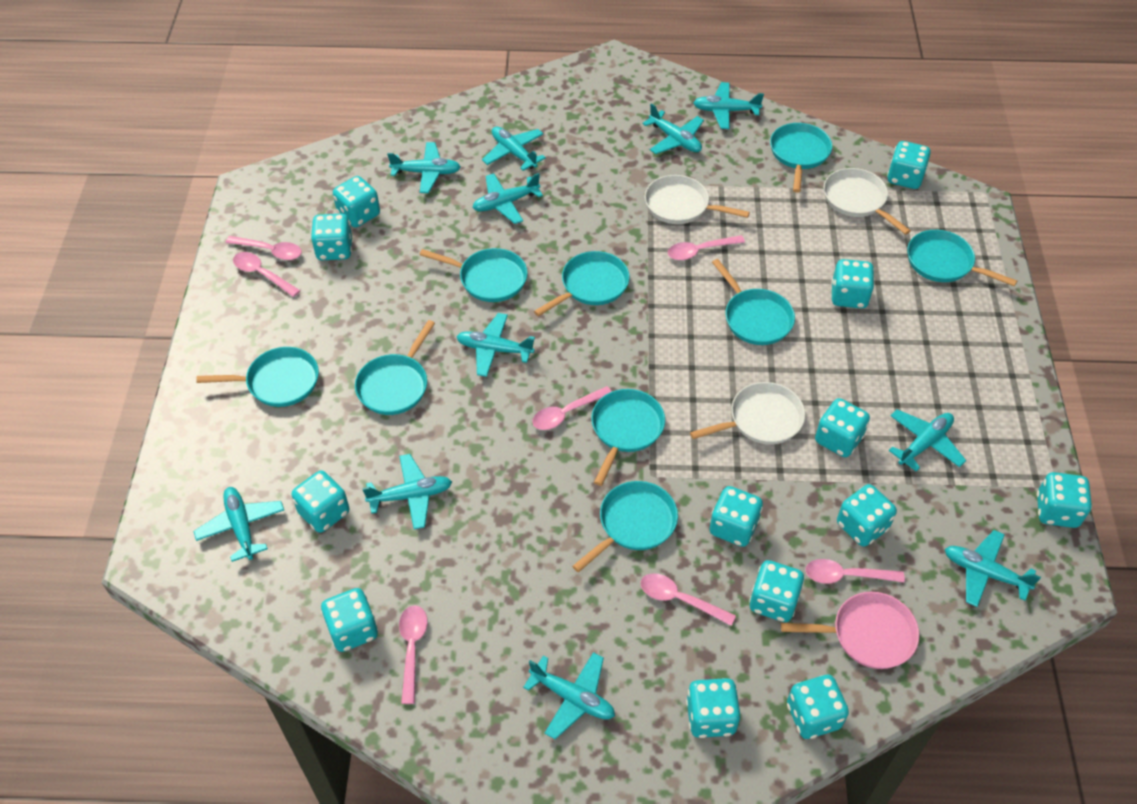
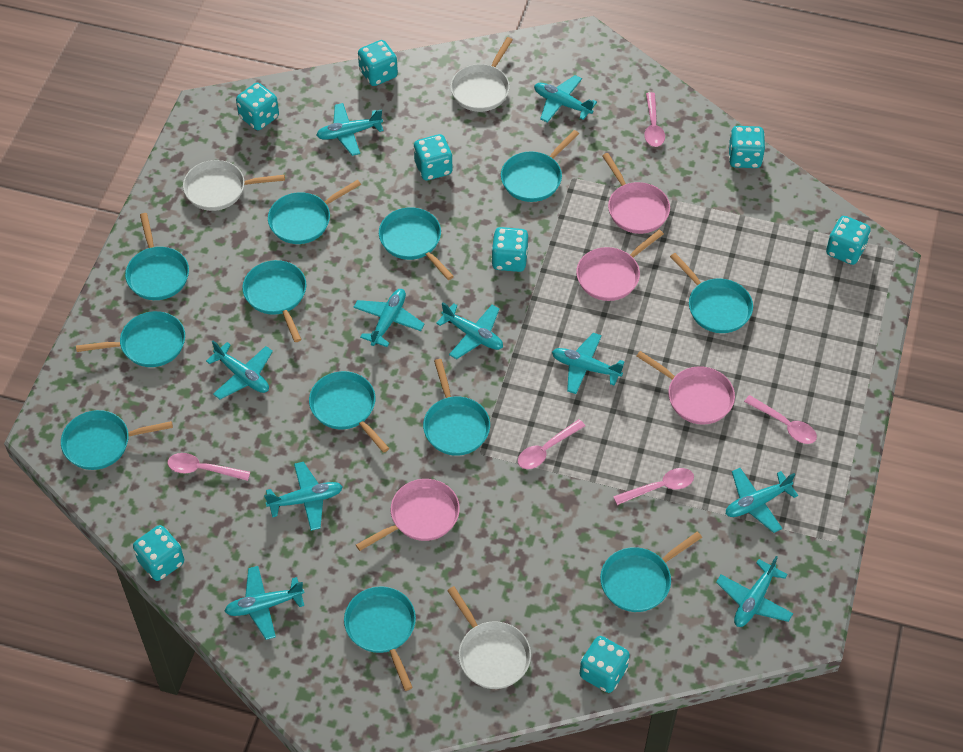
pink pan: 1 -> 4
pink spoon: 7 -> 5
turquoise dice: 13 -> 8
turquoise pan: 9 -> 12
turquoise plane: 11 -> 10

